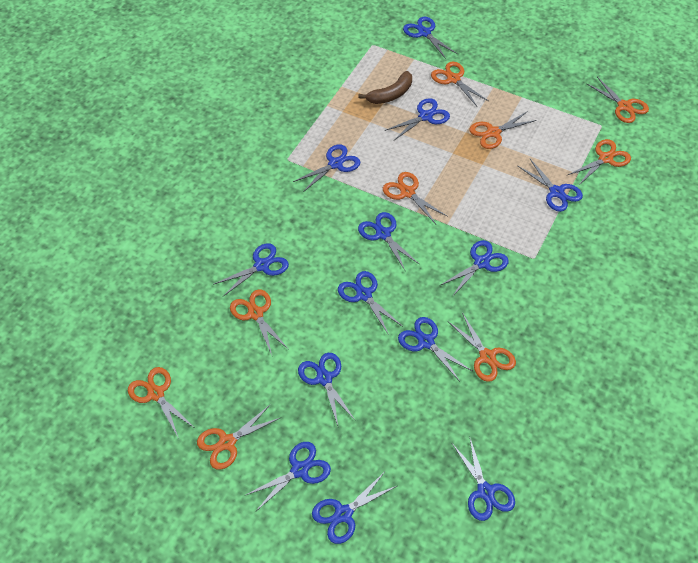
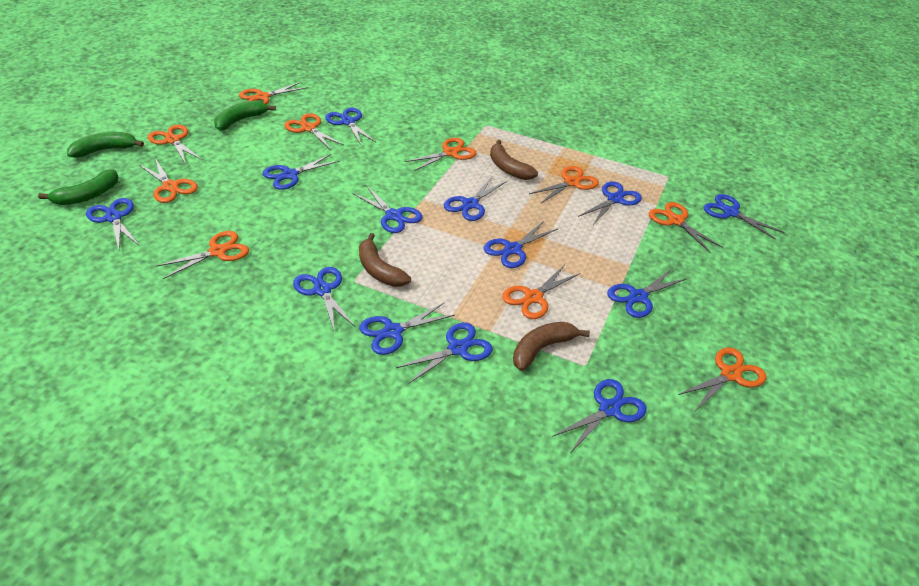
brown banana: 1 -> 3
green banana: 0 -> 3
orange scissors: 9 -> 10

